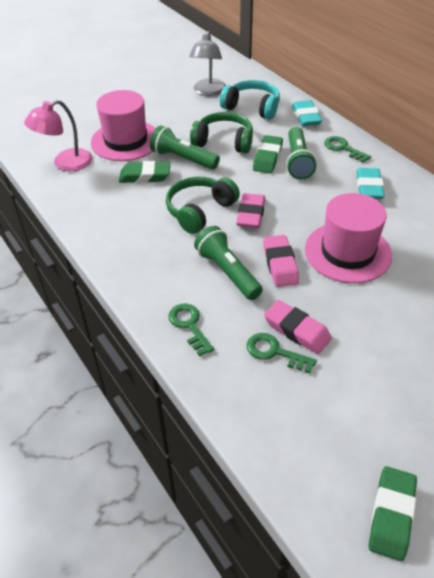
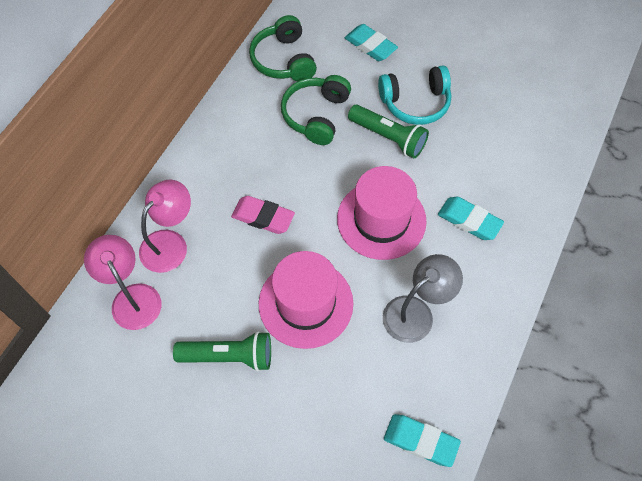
green eraser: 3 -> 0
green flashlight: 3 -> 2
green key: 3 -> 0
pink eraser: 3 -> 1
pink lamp: 1 -> 2
turquoise eraser: 2 -> 3

